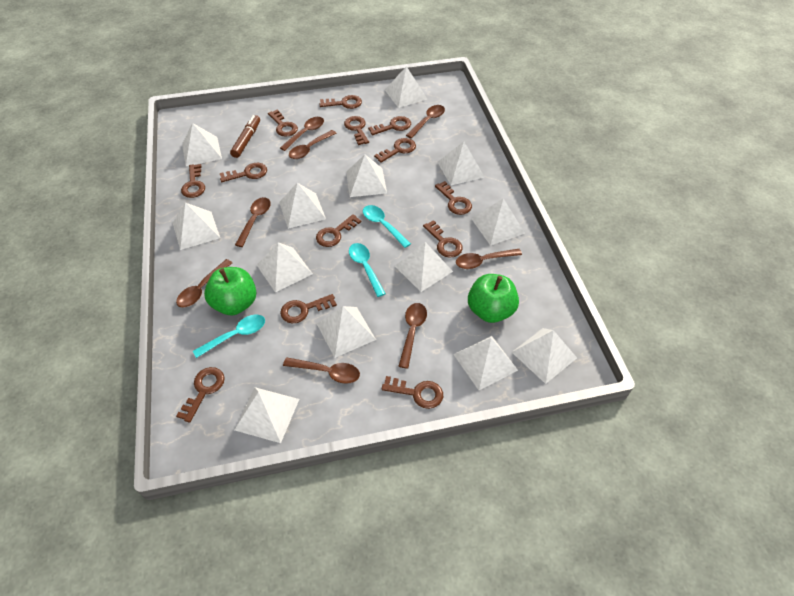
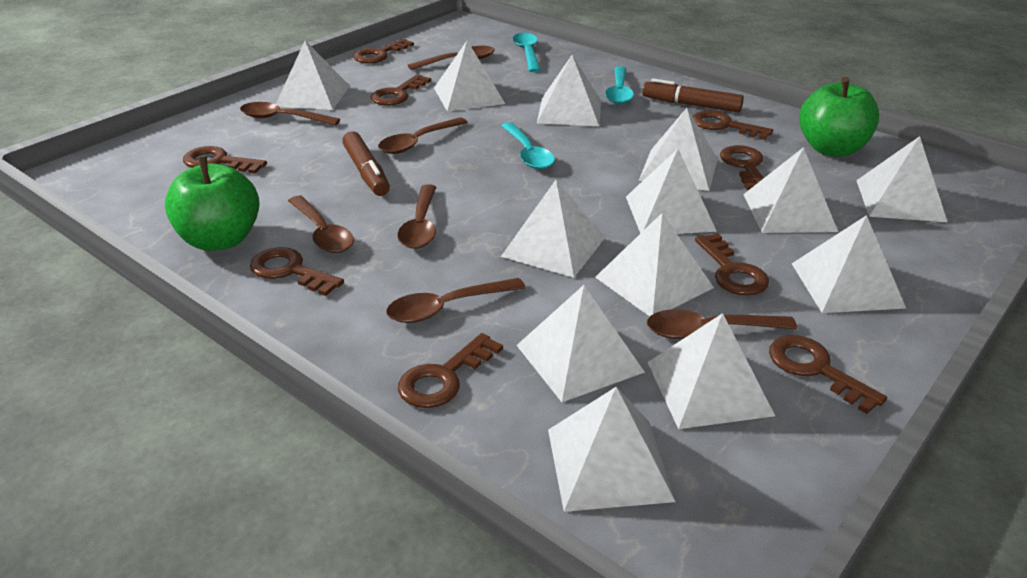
brown key: 13 -> 9
brown marker: 1 -> 2
brown spoon: 8 -> 7

